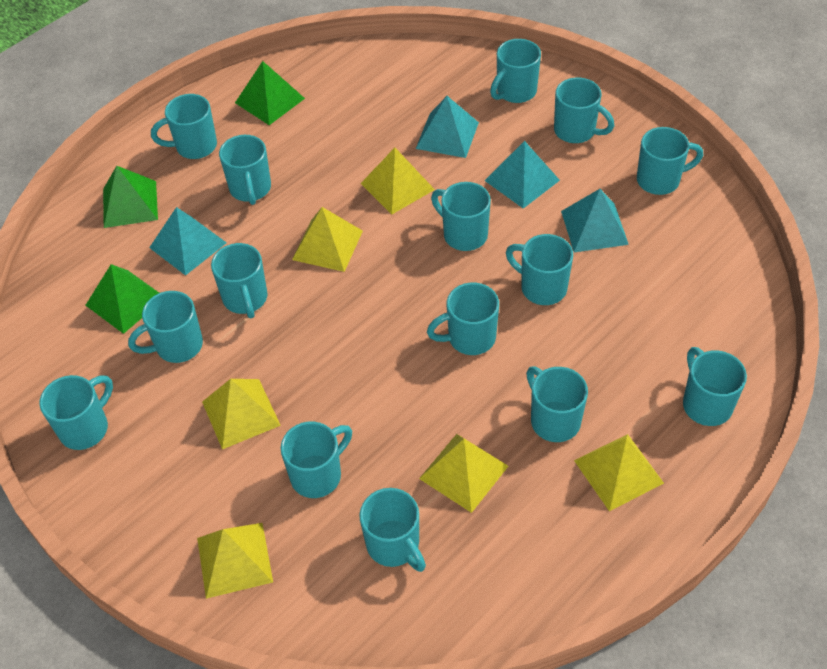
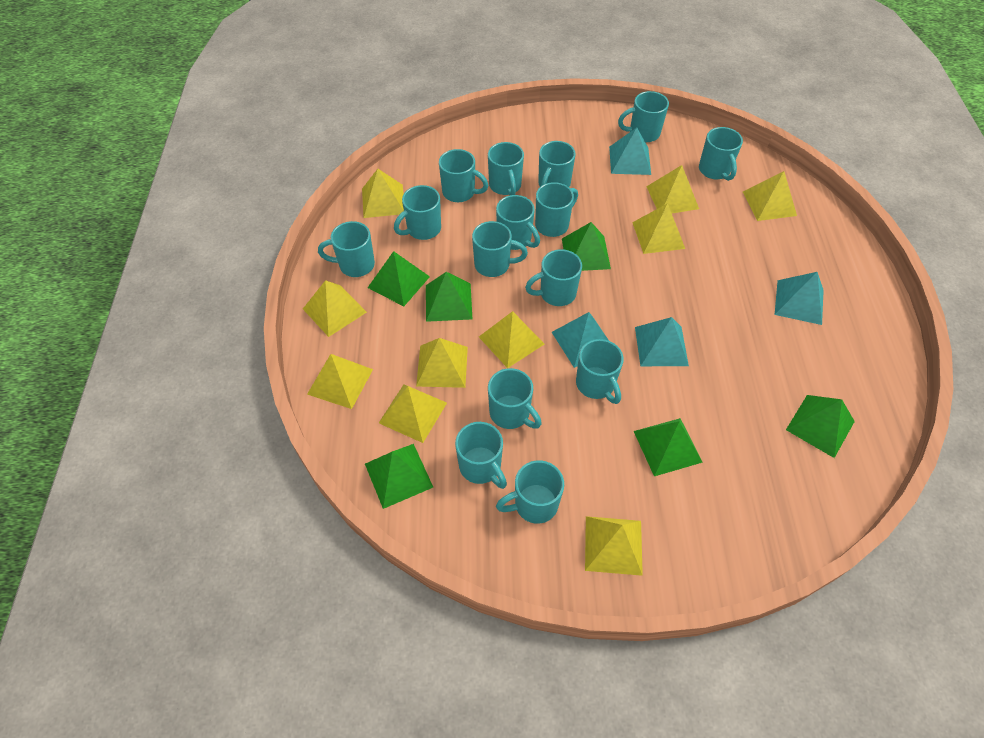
green pyramid: 3 -> 6
yellow pyramid: 6 -> 10

